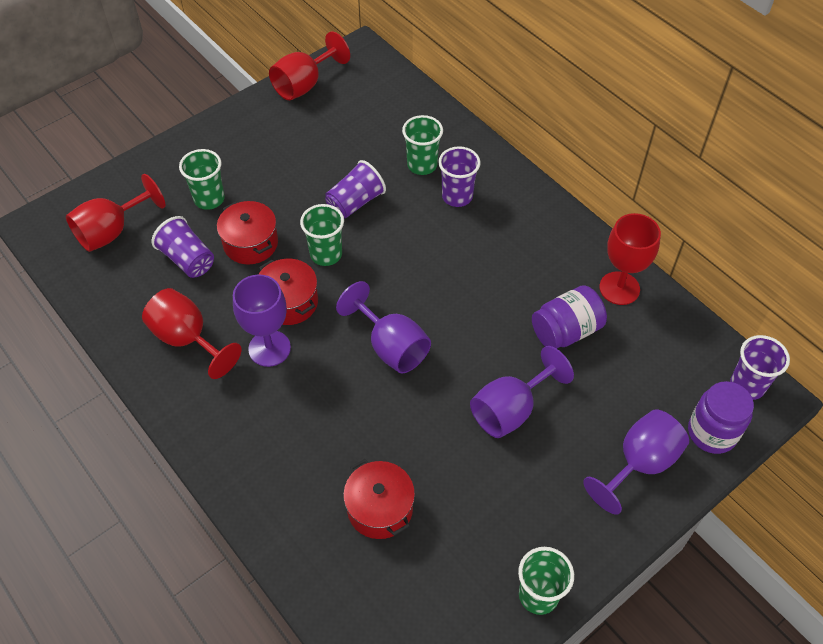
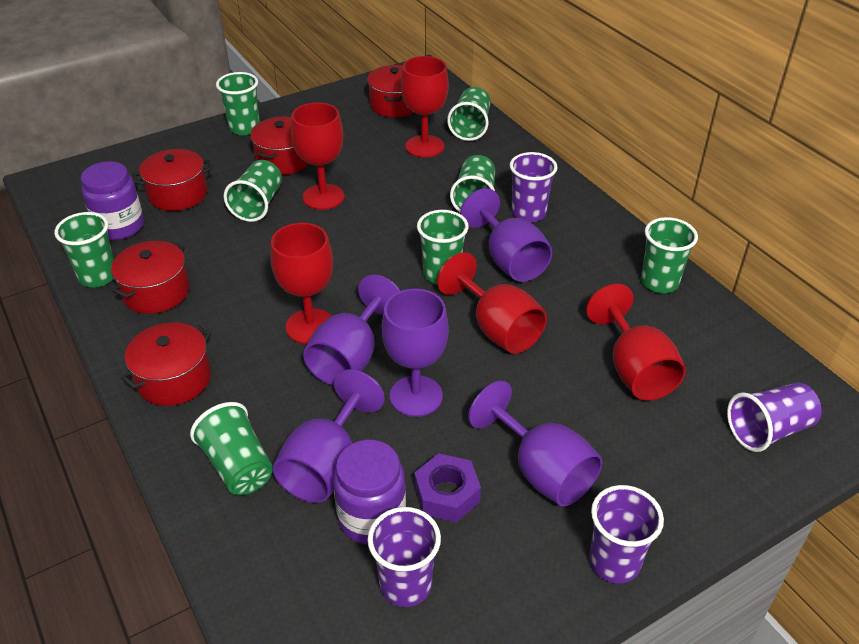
green cup: 4 -> 8
purple goblet: 4 -> 5
purple nut: 0 -> 1
red goblet: 4 -> 5
red pot: 3 -> 5

